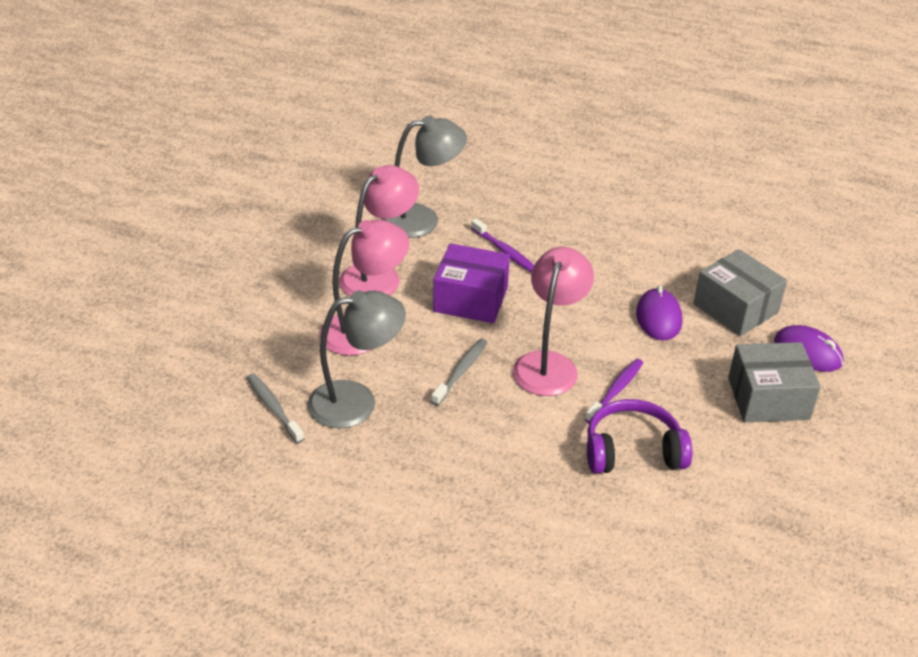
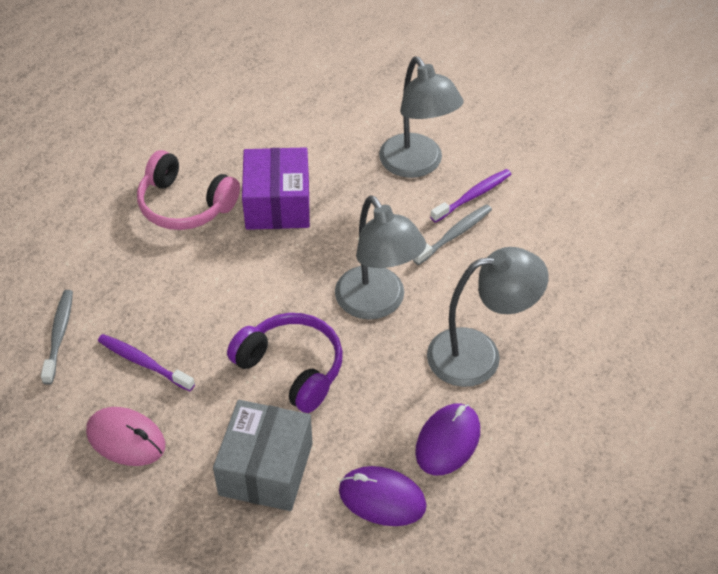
grey box: 2 -> 1
grey lamp: 2 -> 3
pink headphones: 0 -> 1
pink lamp: 3 -> 0
pink mouse: 0 -> 1

